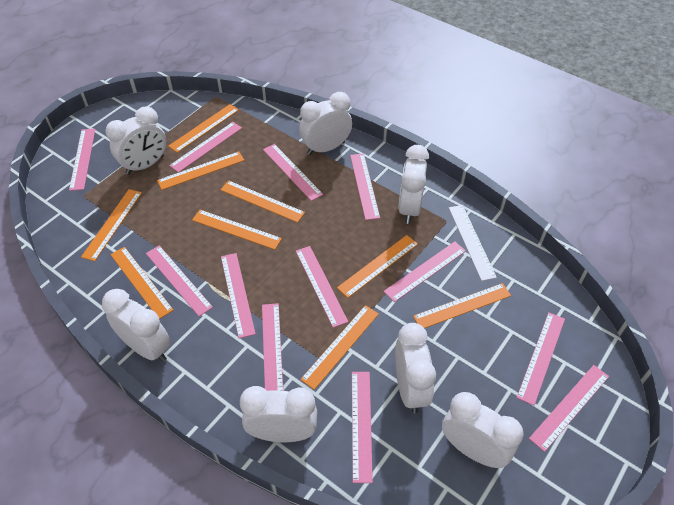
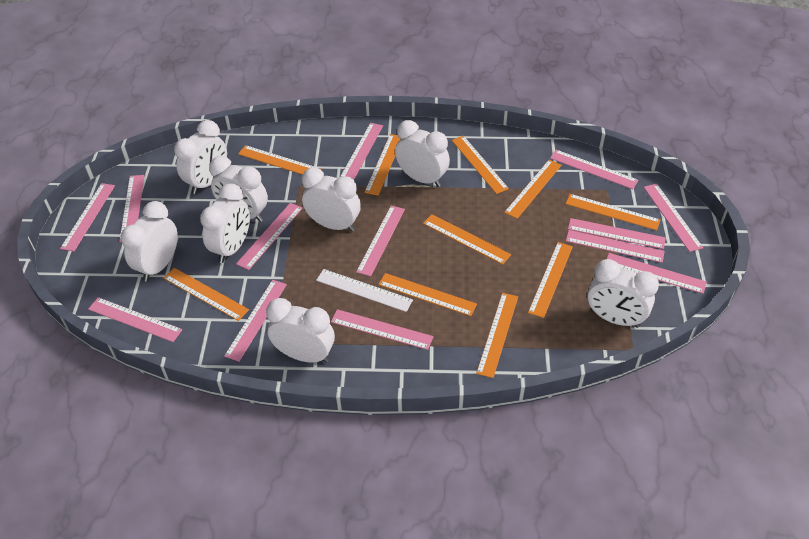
orange ruler: 9 -> 10
pink ruler: 12 -> 13
white clock: 7 -> 8

